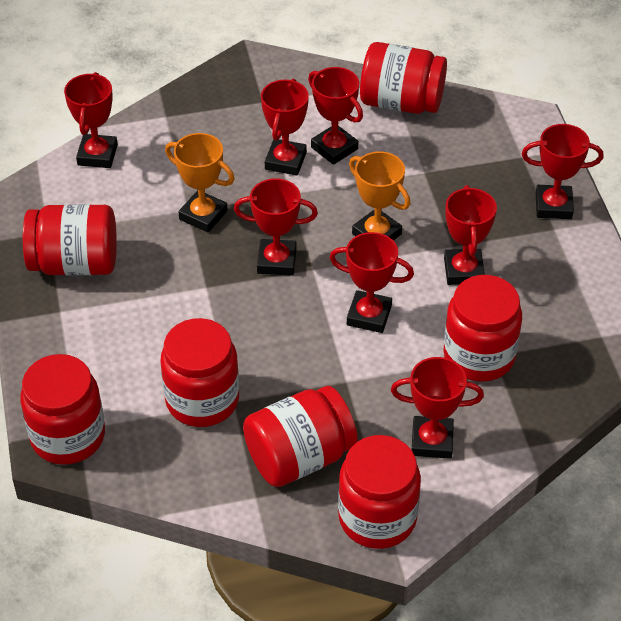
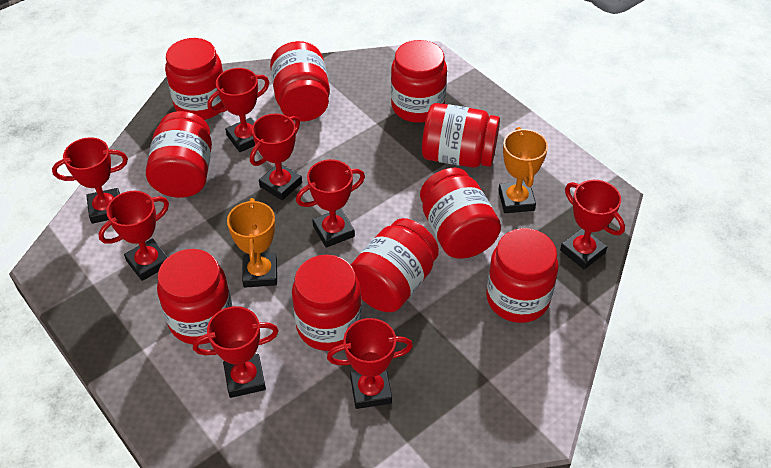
red jar: 7 -> 10

